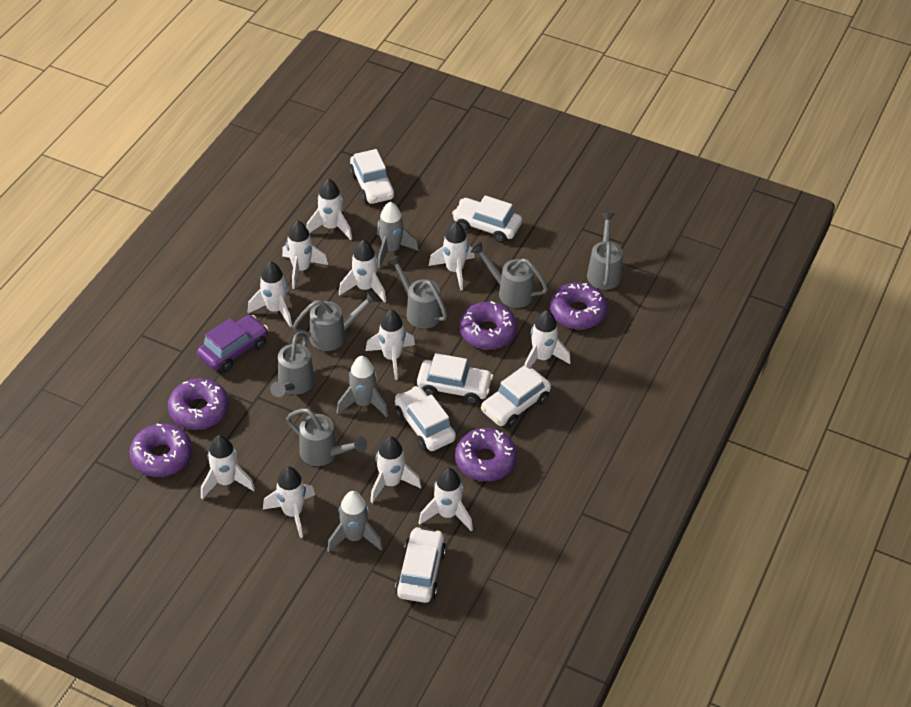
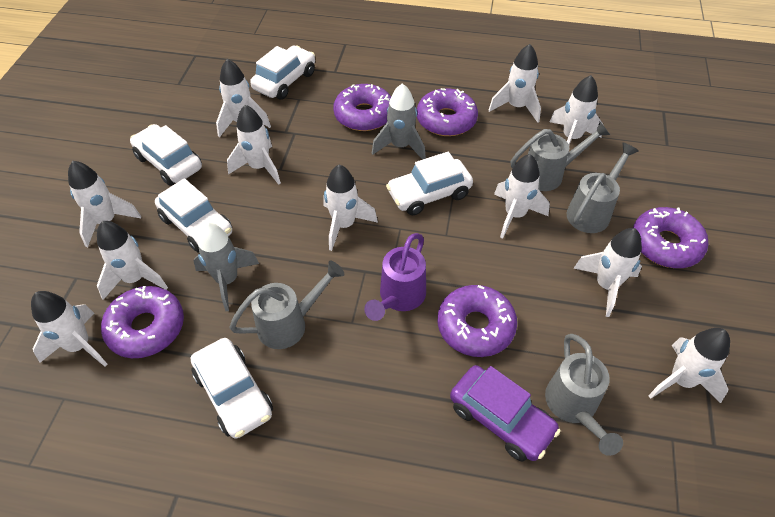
grey rocket: 3 -> 2
grey watering can: 6 -> 4
purple watering can: 0 -> 1
white car: 6 -> 5

